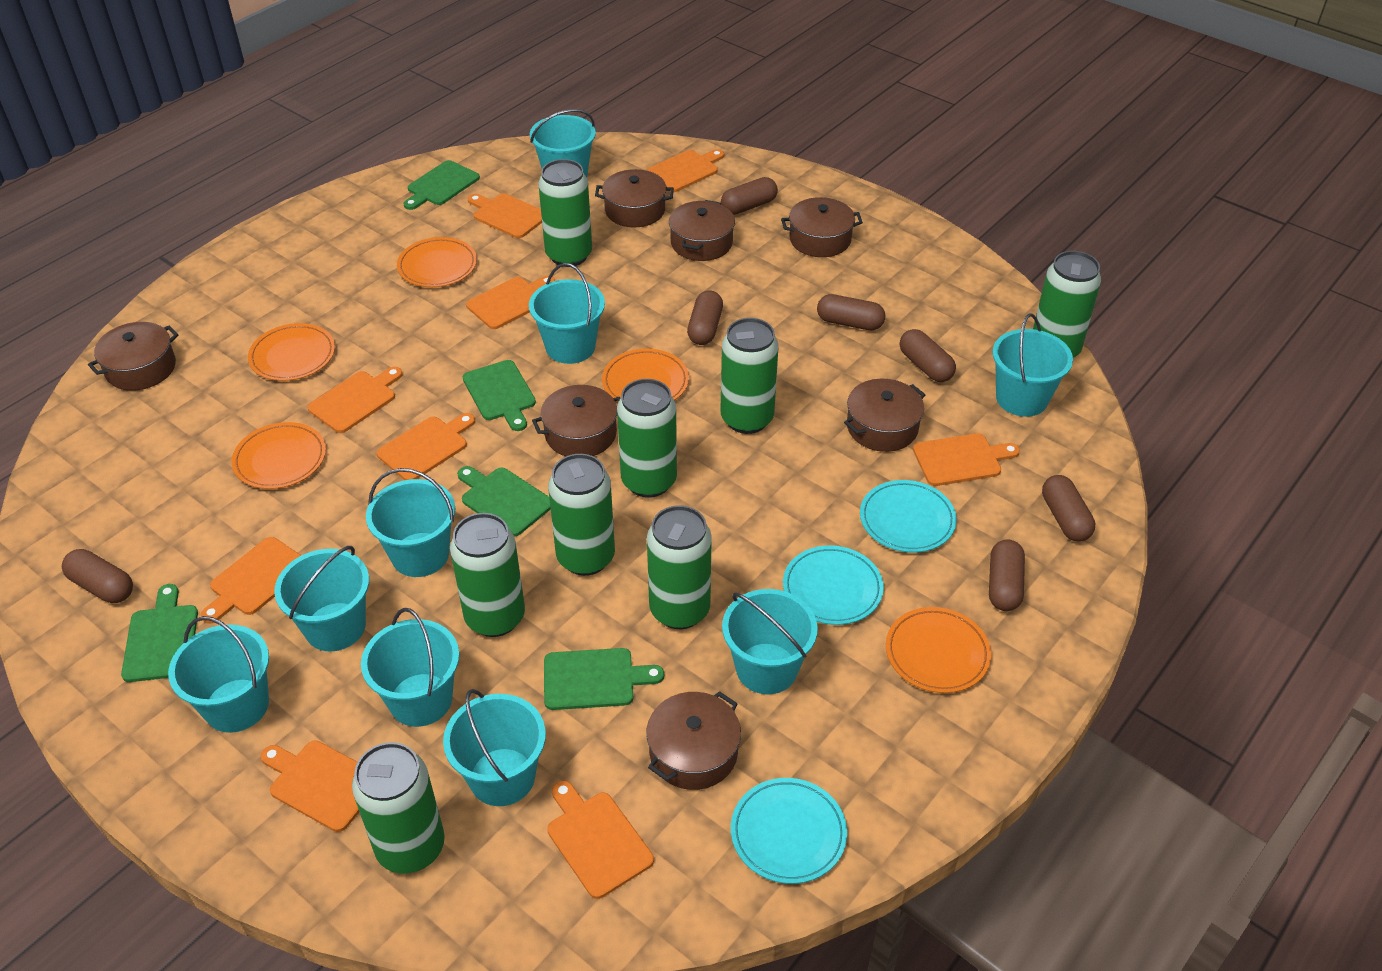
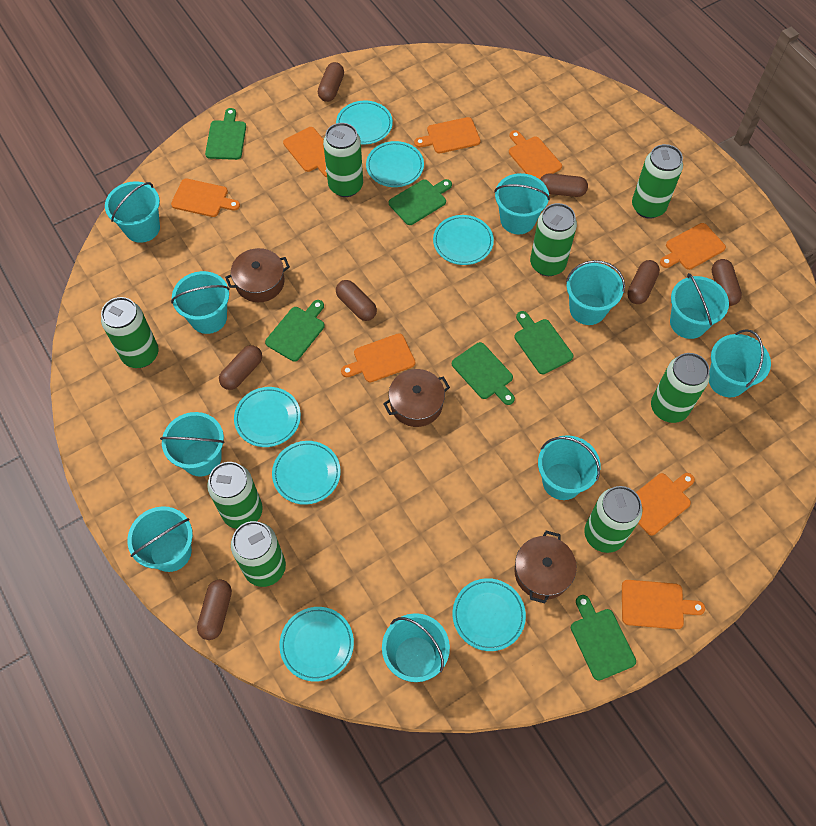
brown pot: 7 -> 3
green cutting board: 5 -> 6
orange cutting board: 9 -> 8
orange plate: 5 -> 0
turquoise bucket: 9 -> 10
turquoise plate: 3 -> 7

